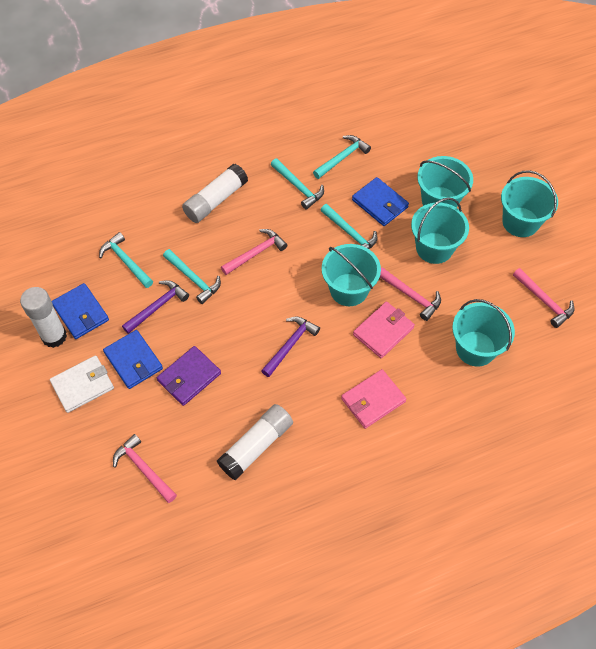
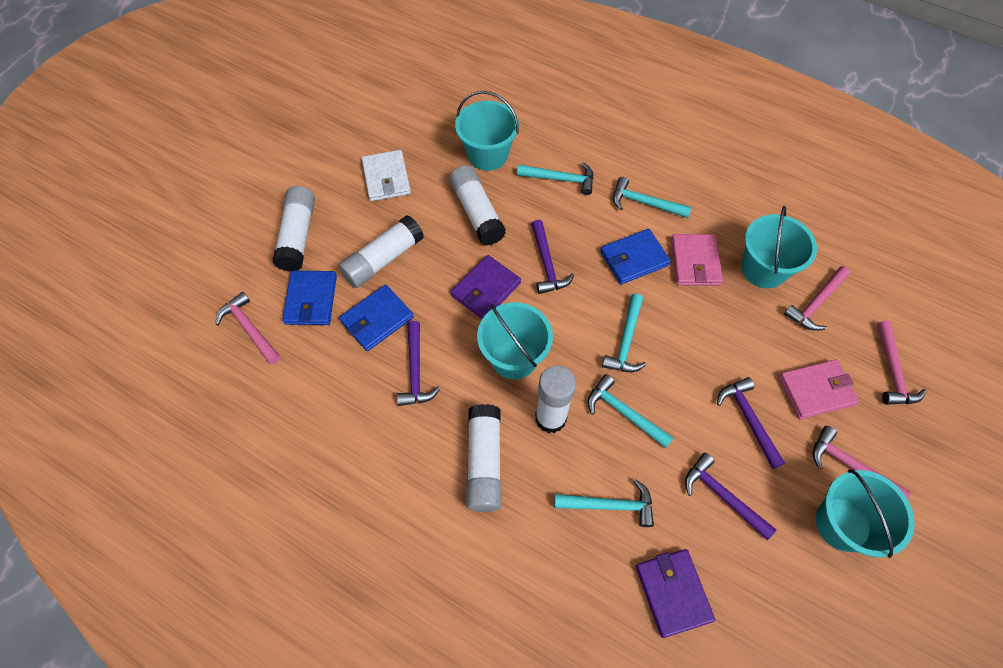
purple hammer: 2 -> 4
purple wallet: 1 -> 2
turquoise bucket: 5 -> 4
white glue stick: 3 -> 5

